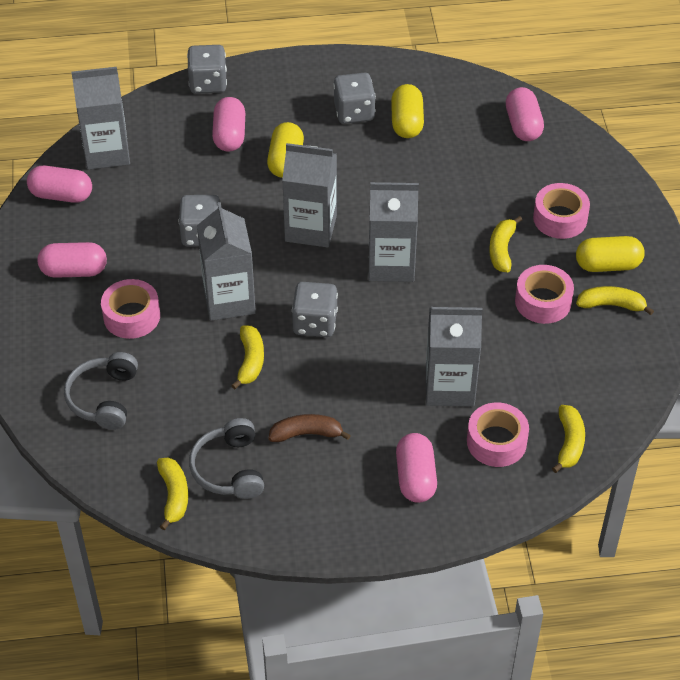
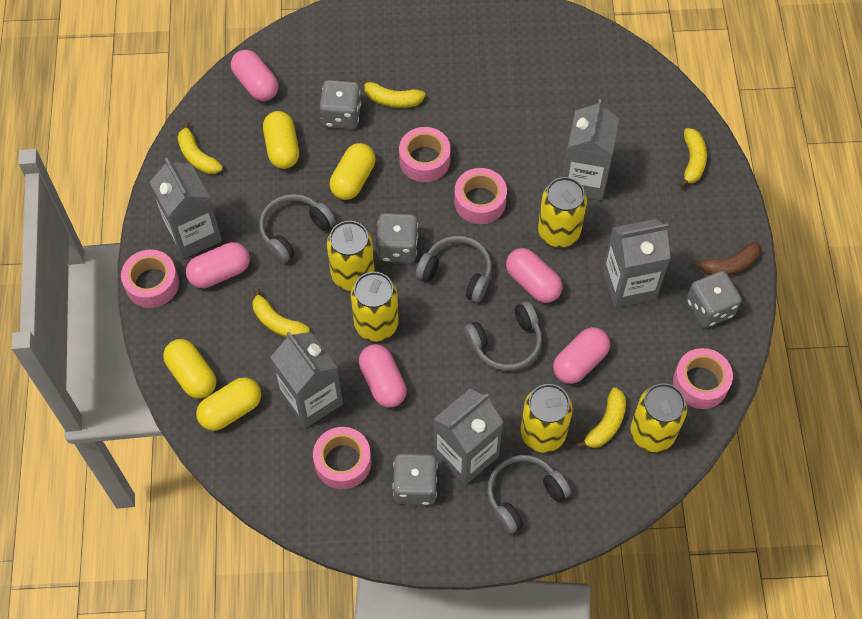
grey headphones: 2 -> 4
pink tape: 4 -> 5
yellow can: 0 -> 5
yellow capsule: 3 -> 4

